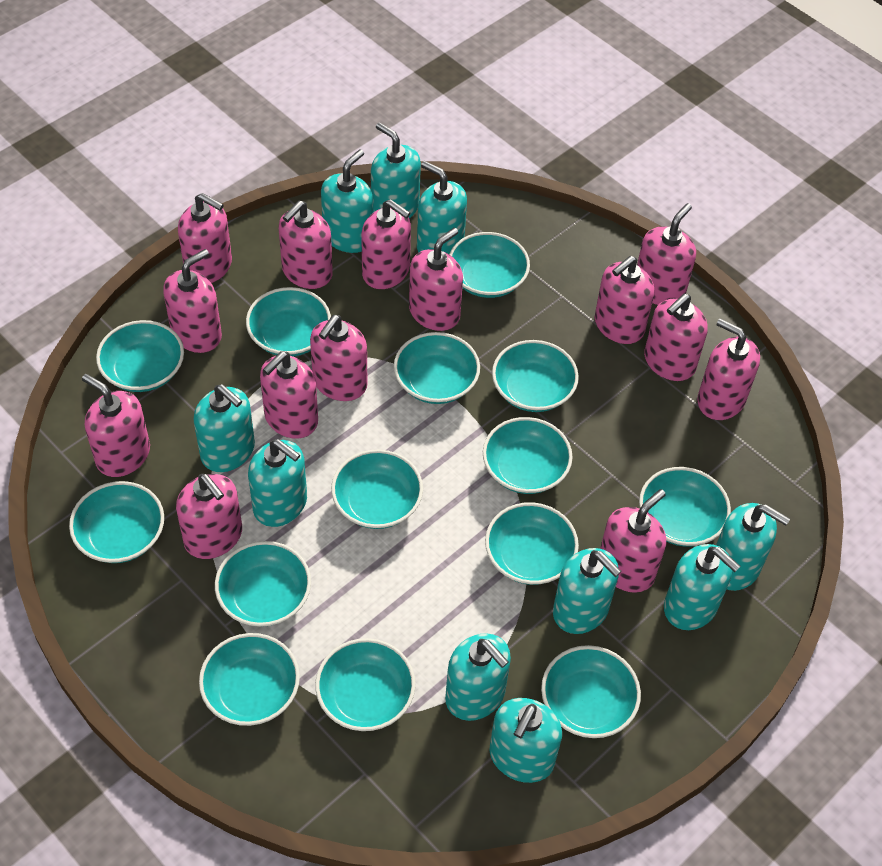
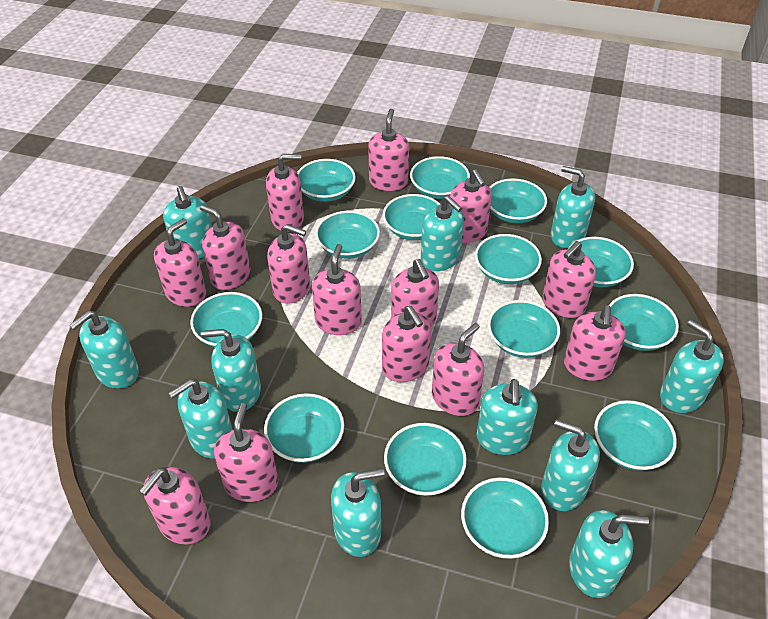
turquoise soap dispenser: 10 -> 11

